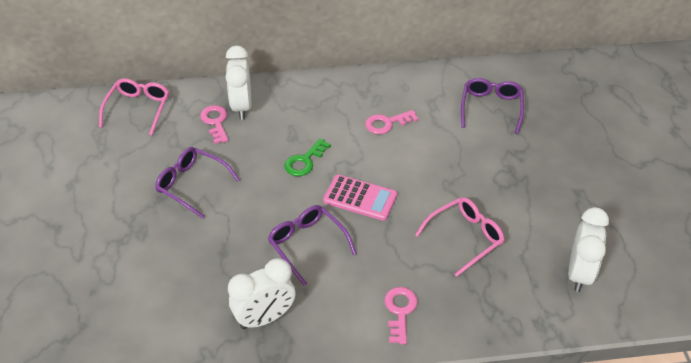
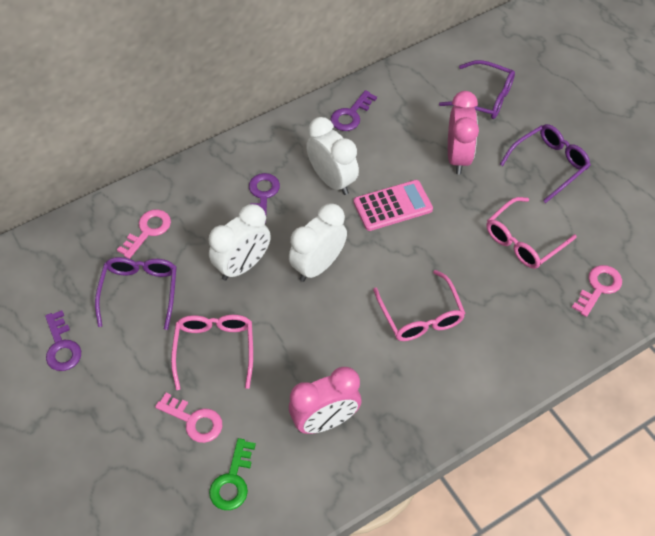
pink clock: 0 -> 2
pink glasses: 2 -> 3
purple key: 0 -> 3

